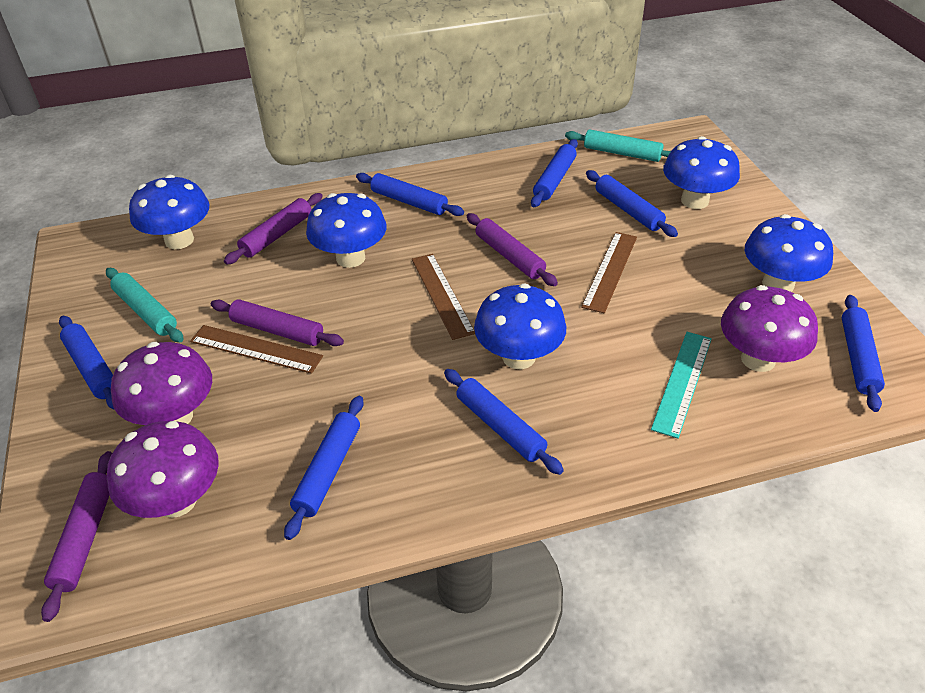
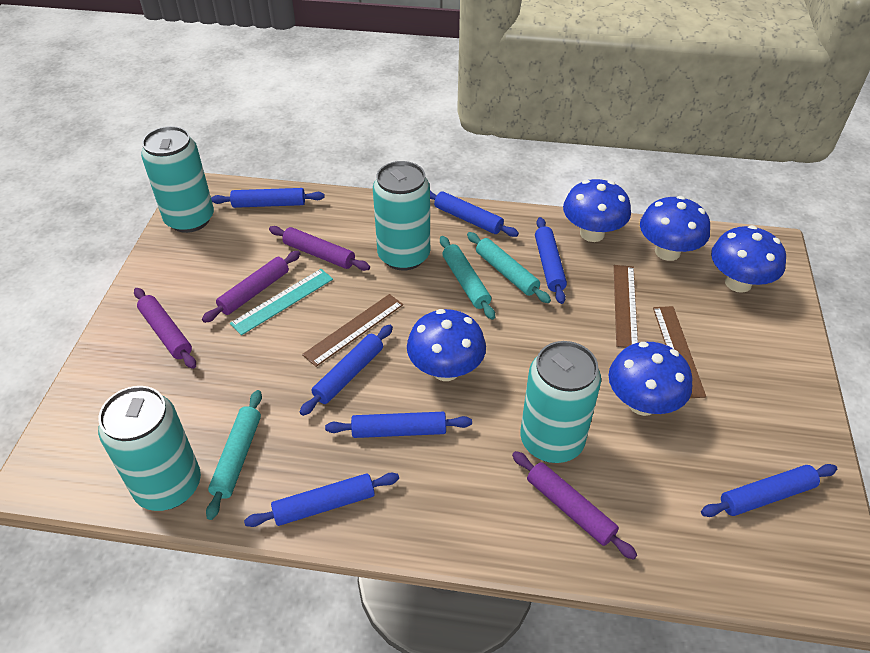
purple mushroom: 3 -> 0
turquoise can: 0 -> 4
turquoise rolling pin: 2 -> 3

